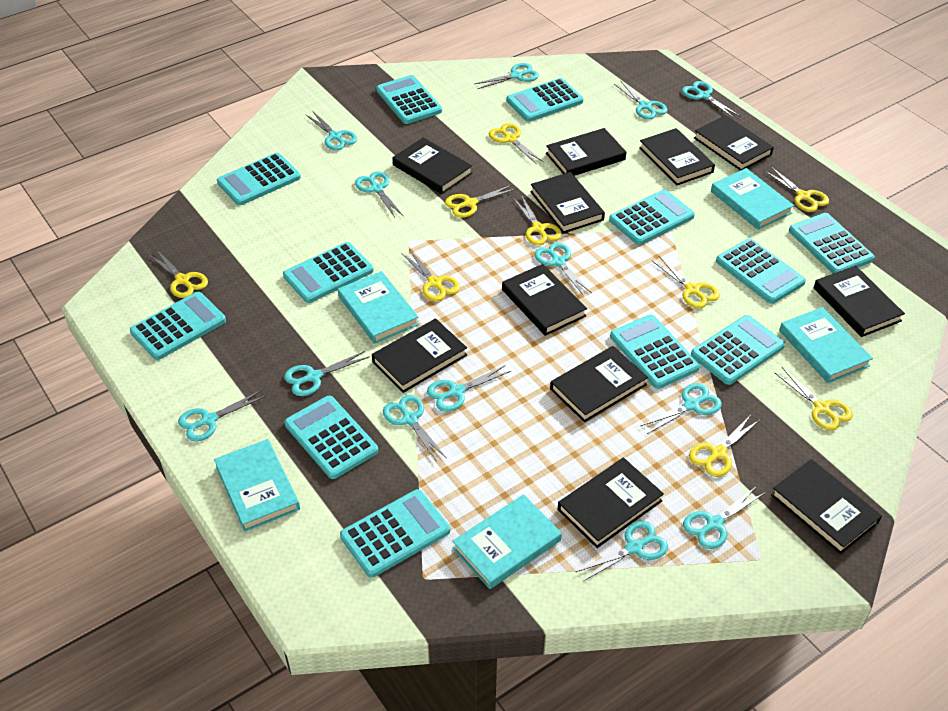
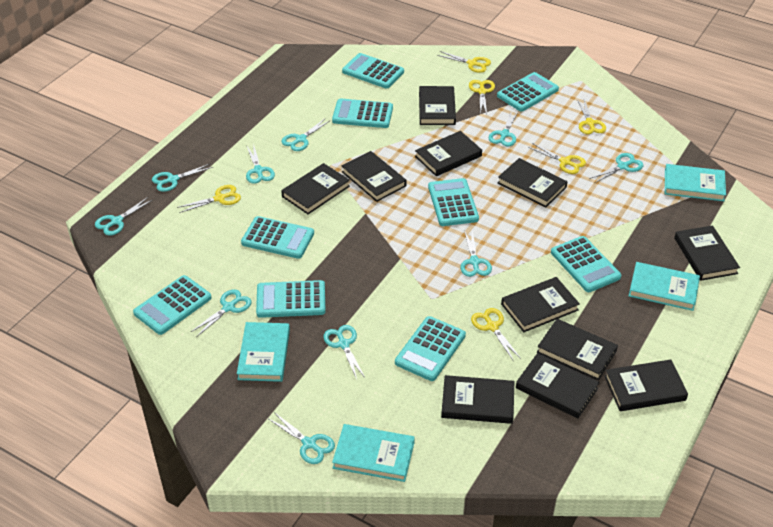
turquoise book: 5 -> 4
turquoise calculator: 12 -> 9
turquoise scissors: 13 -> 10
yellow scissors: 9 -> 6

